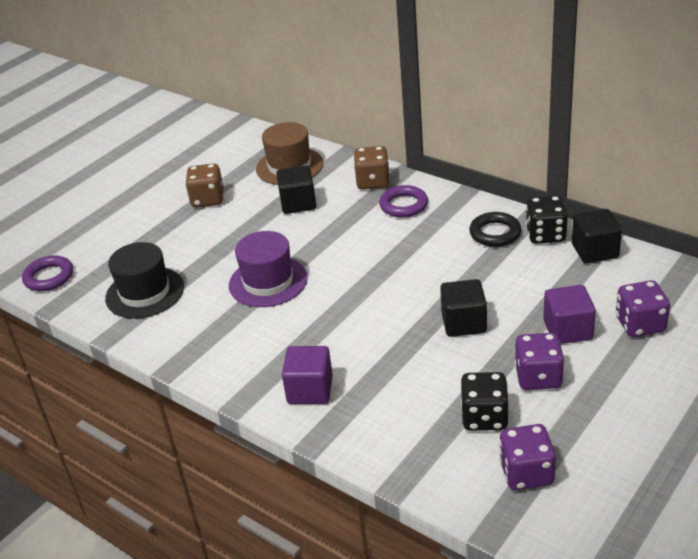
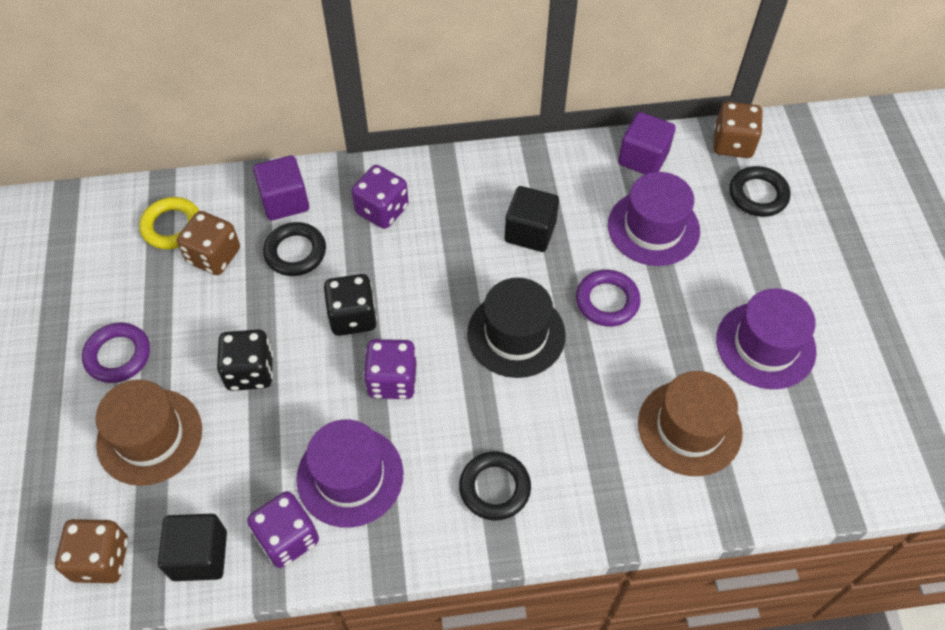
black cube: 3 -> 2
black ring: 1 -> 3
brown dice: 2 -> 3
brown hat: 1 -> 2
purple hat: 1 -> 3
yellow ring: 0 -> 1

